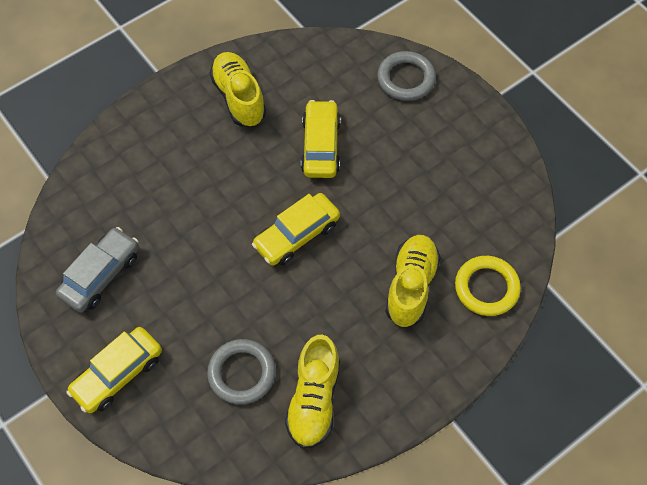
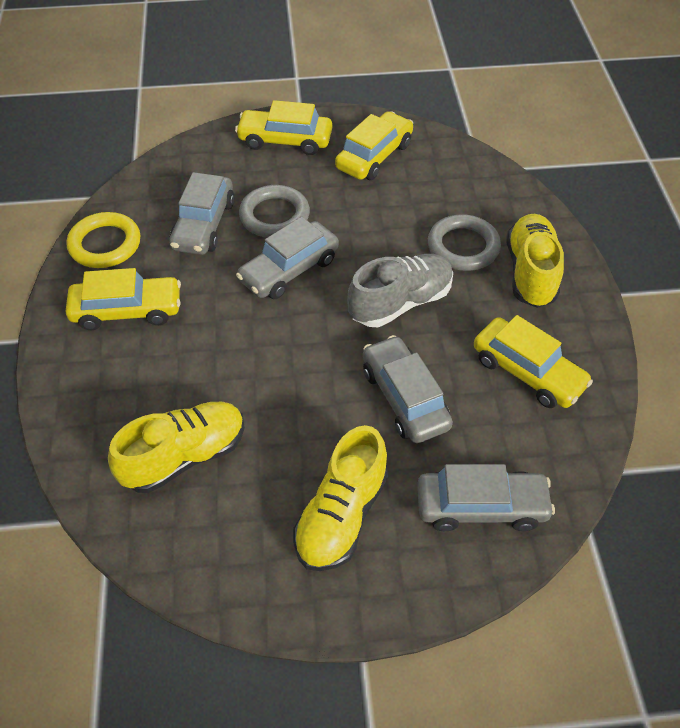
grey car: 1 -> 4
grey shoe: 0 -> 1
yellow car: 3 -> 4

